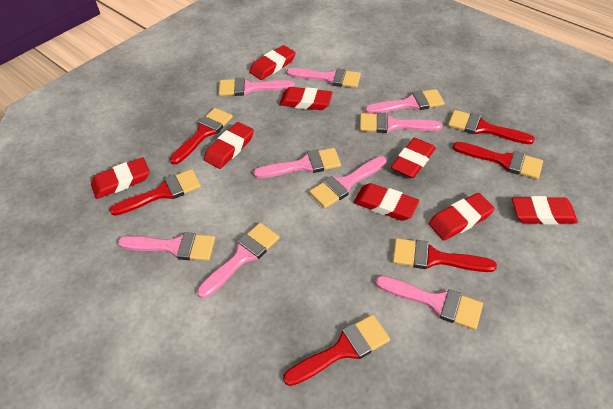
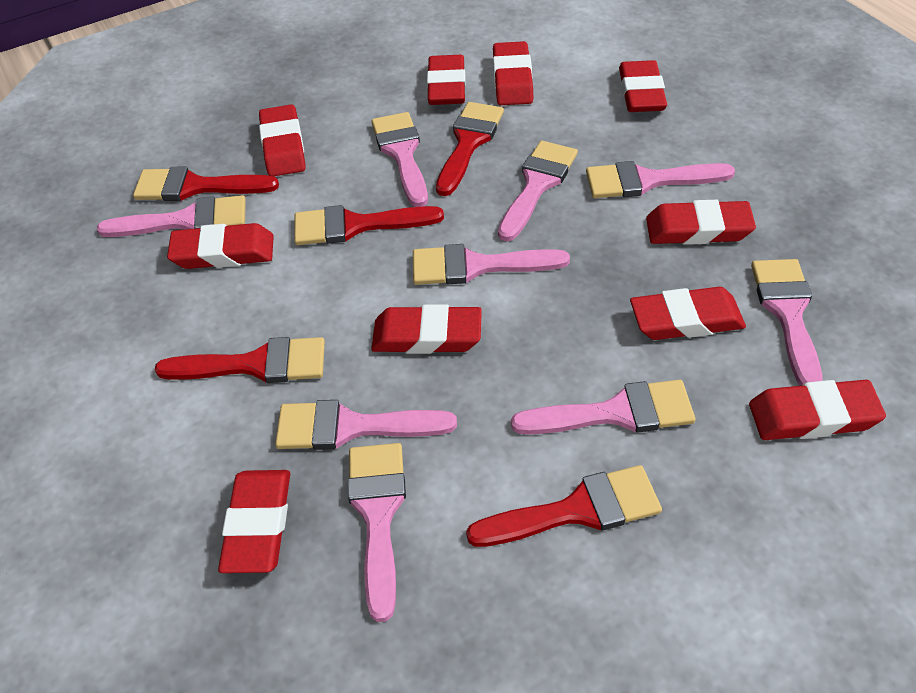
red brush: 6 -> 5
red eraser: 8 -> 10

